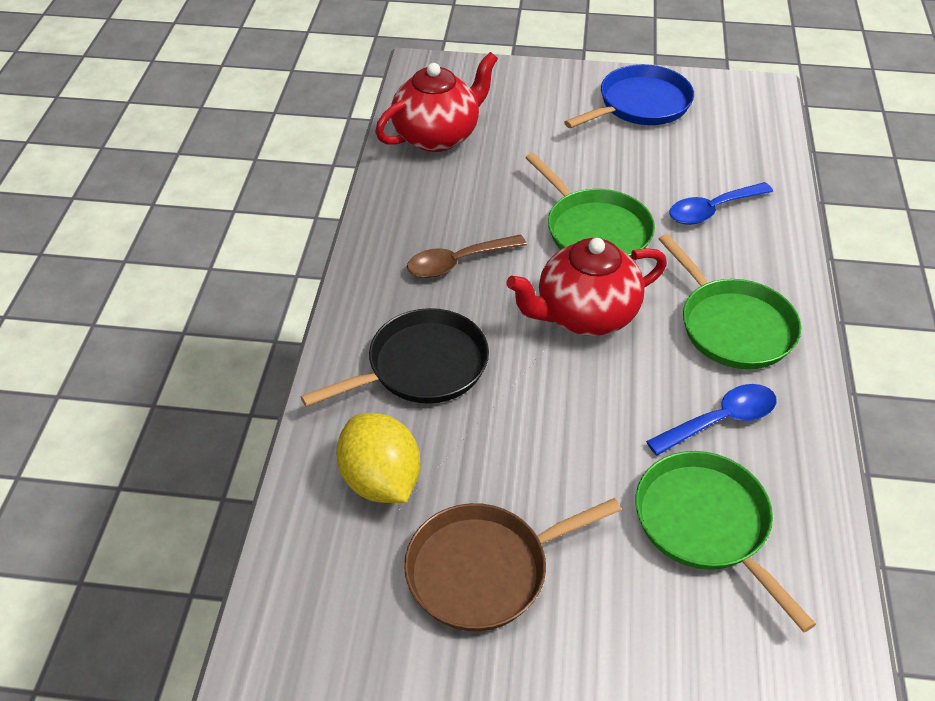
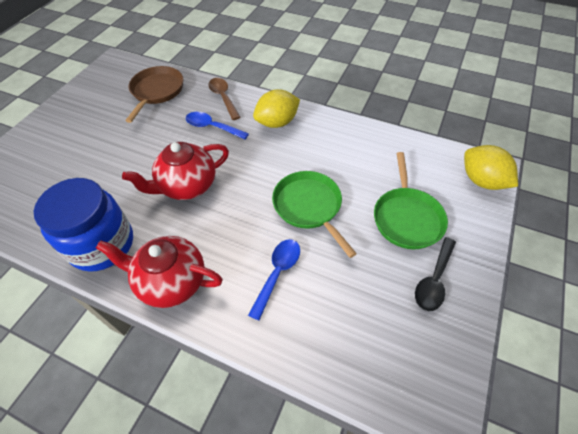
black pan: 1 -> 0
black spoon: 0 -> 1
blue jar: 0 -> 1
blue pan: 1 -> 0
green pan: 3 -> 2
yellow lemon: 1 -> 2

